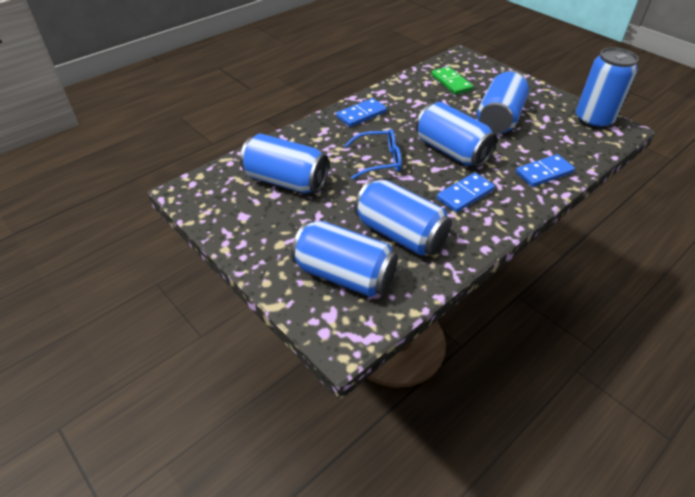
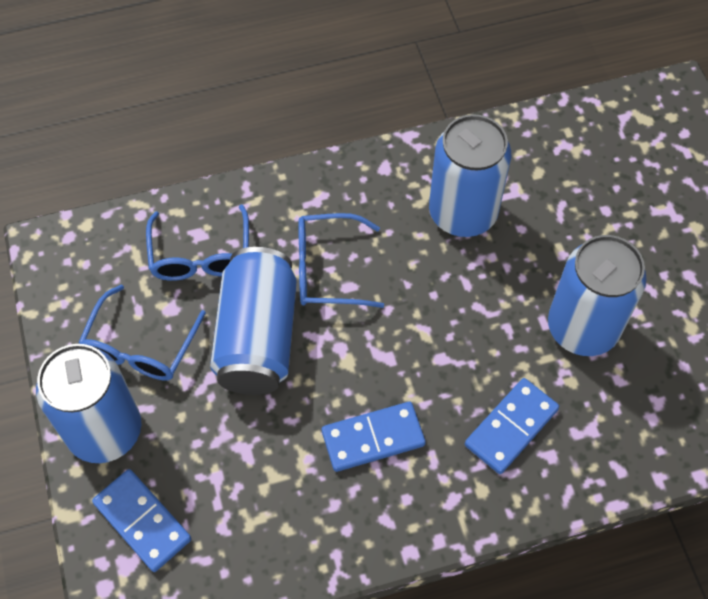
blue can: 6 -> 4
blue glasses: 1 -> 3
green domino: 1 -> 0

